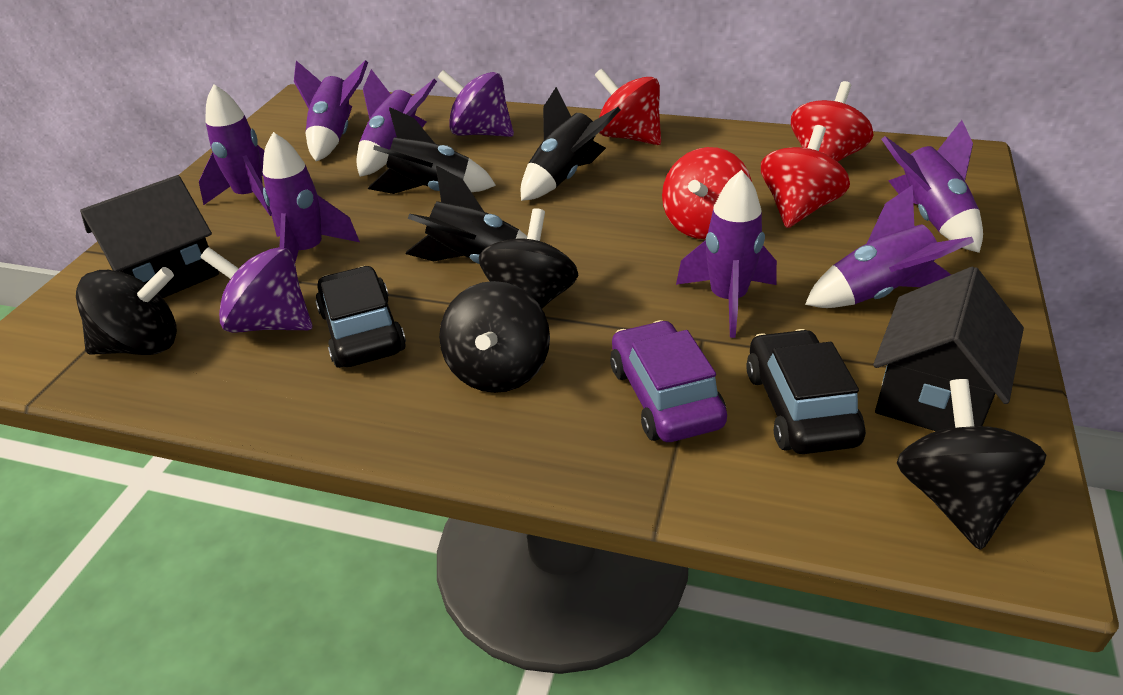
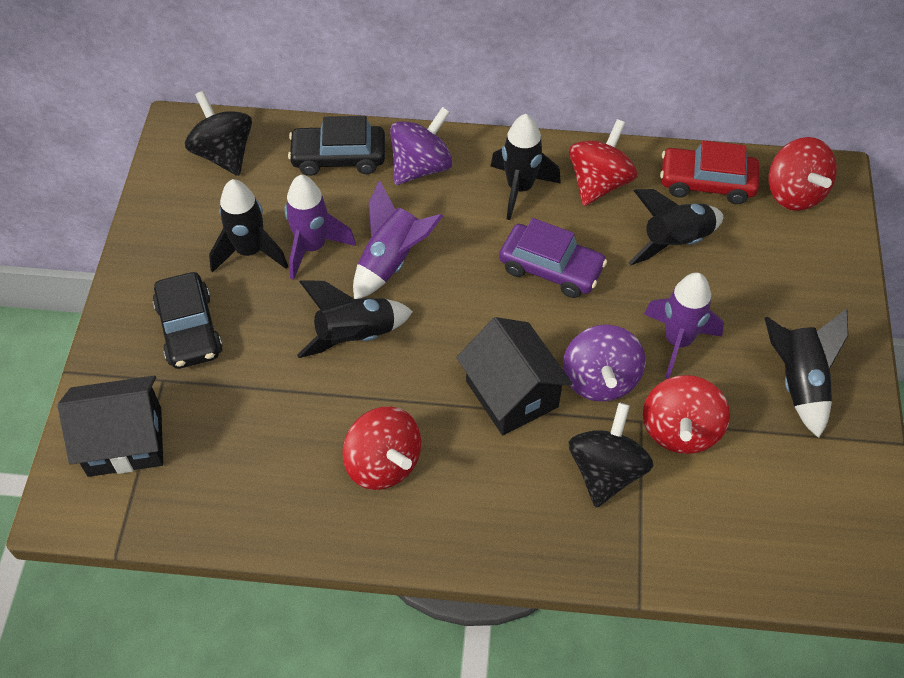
black rocket: 3 -> 5
black spinning top: 4 -> 2
purple rocket: 7 -> 3
red car: 0 -> 1

